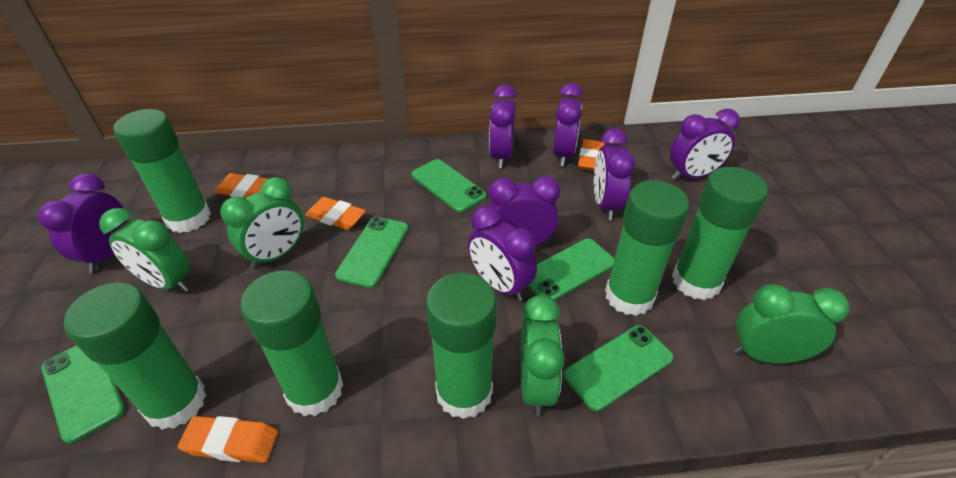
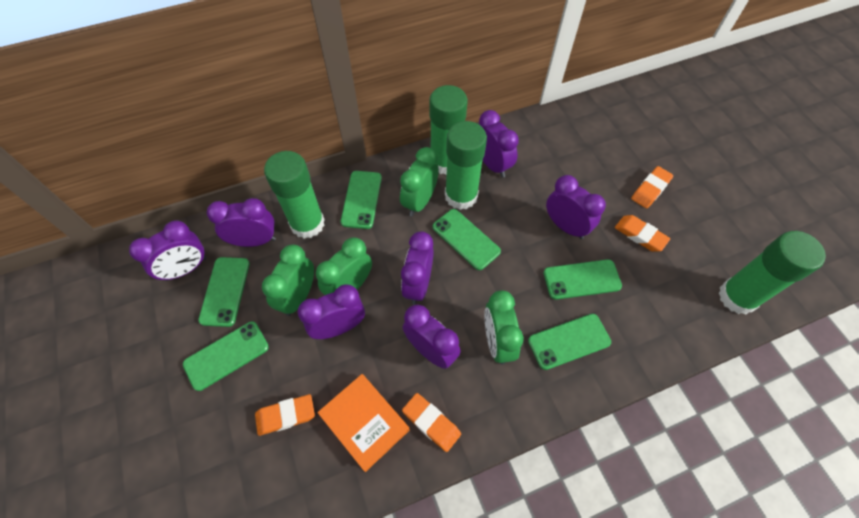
green glue stick: 6 -> 4
green phone: 5 -> 6
orange book: 0 -> 1

